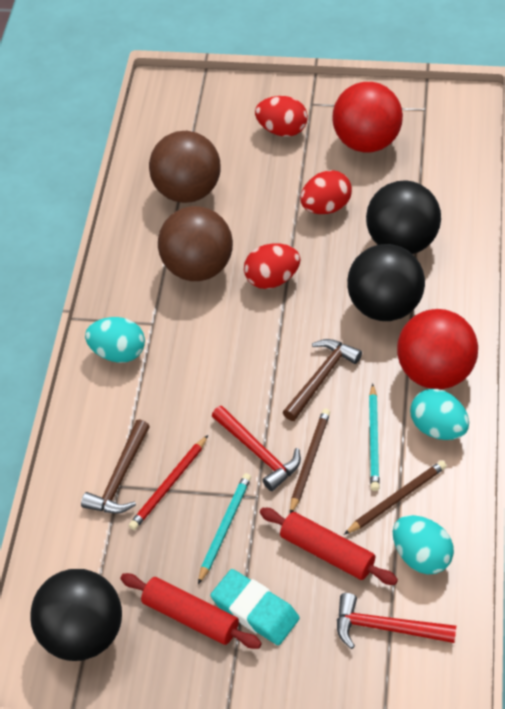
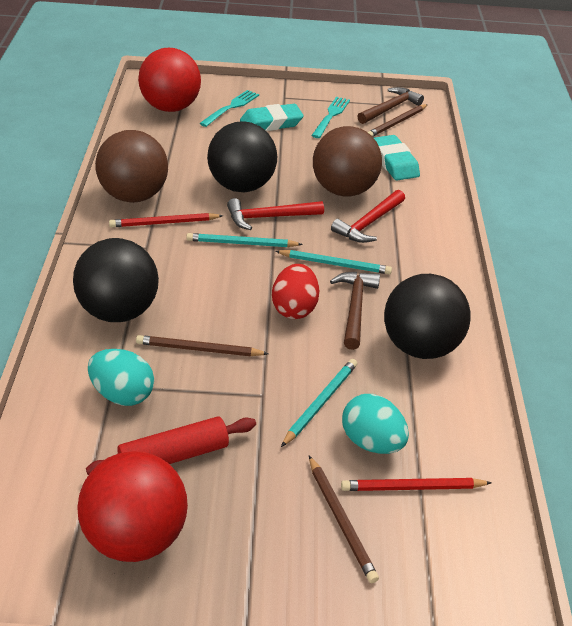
brown pencil: 2 -> 3
red egg: 3 -> 1
red pencil: 1 -> 2
red rolling pin: 2 -> 1
turquoise egg: 3 -> 2
turquoise eraser: 1 -> 2
turquoise fork: 0 -> 2
turquoise pencil: 2 -> 3

